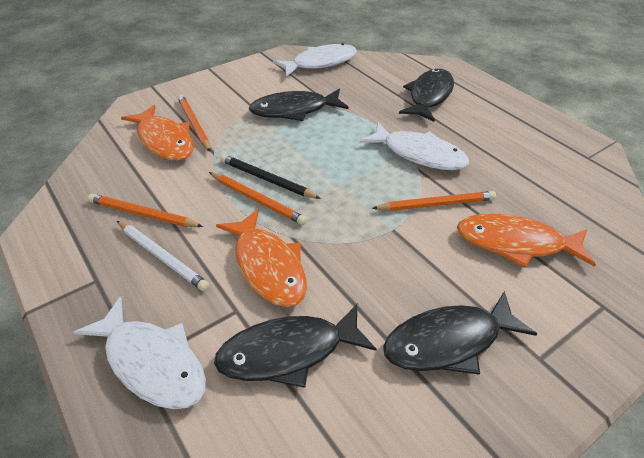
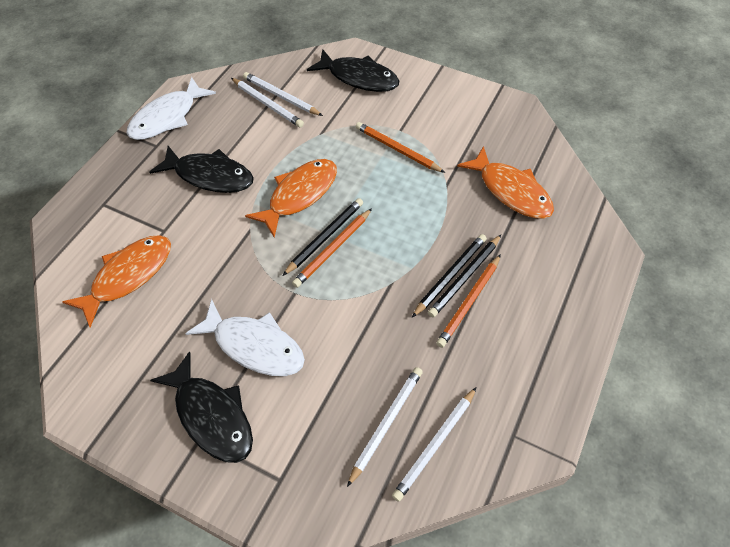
black fish: 4 -> 3
black pencil: 1 -> 3
orange pencil: 4 -> 3
white fish: 3 -> 2
white pencil: 1 -> 4

